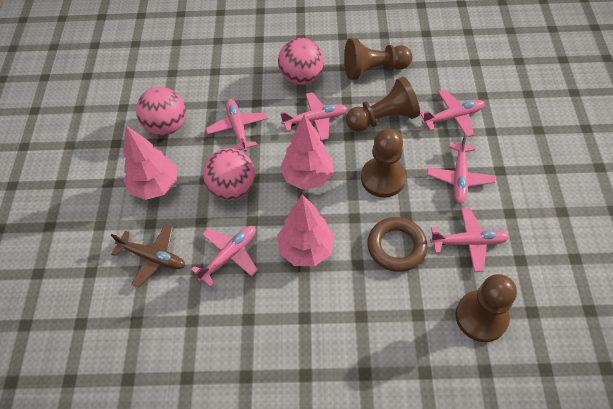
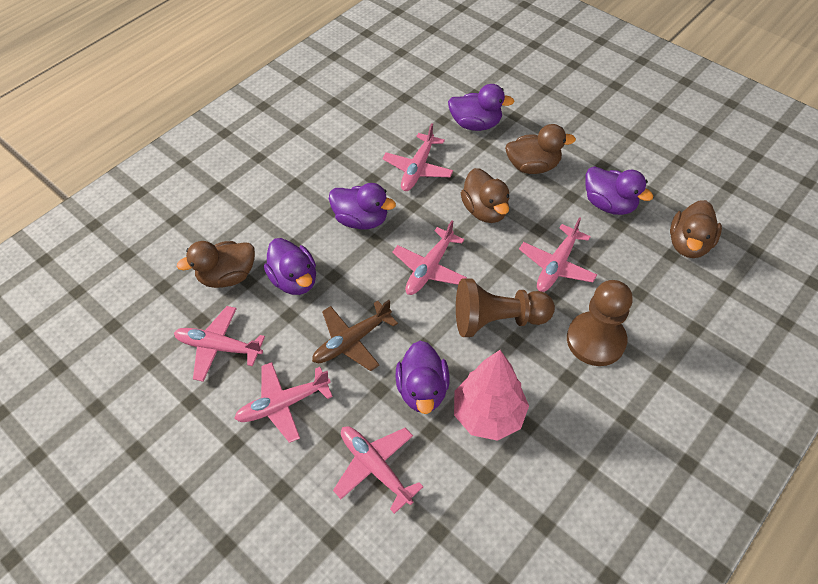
brown duck: 0 -> 4
brown pawn: 4 -> 2
brown ring: 1 -> 0
pink ball: 3 -> 0
pink tree: 3 -> 1
purple duck: 0 -> 5

